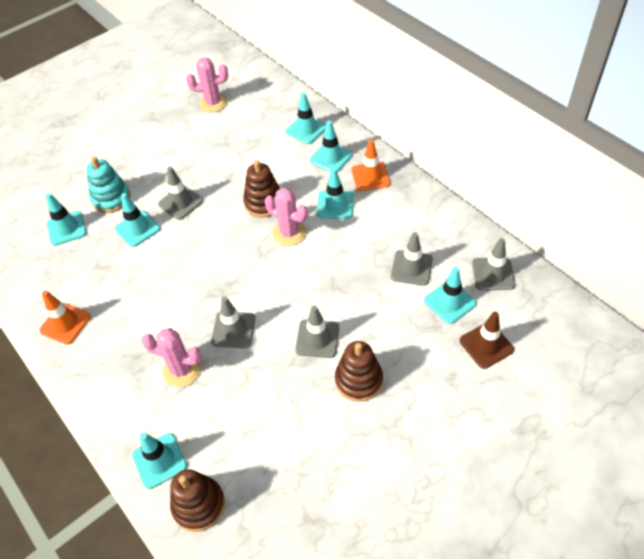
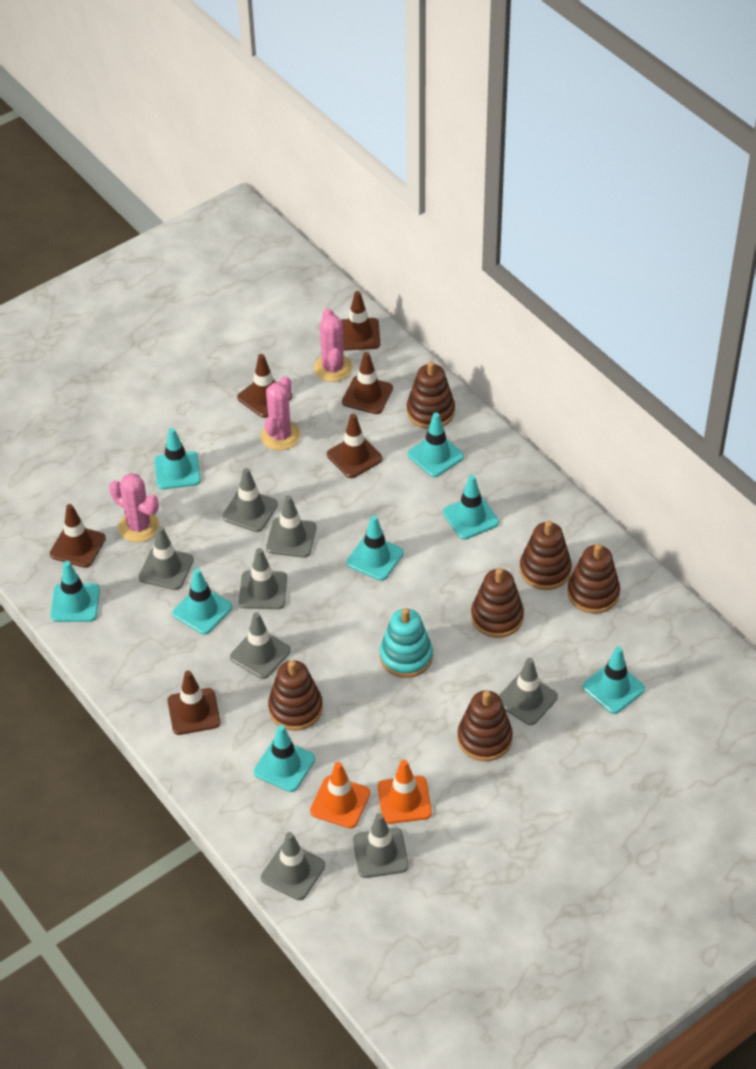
brown stacking toy: 3 -> 6
brown traffic cone: 1 -> 6
grey traffic cone: 5 -> 8
turquoise traffic cone: 7 -> 8

